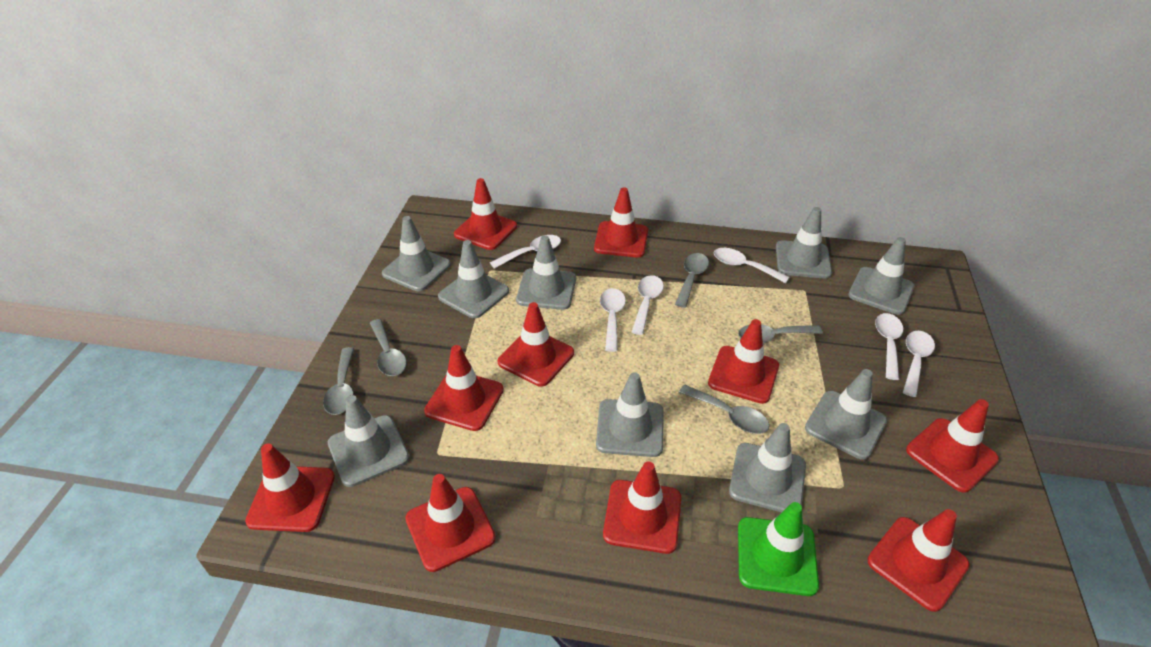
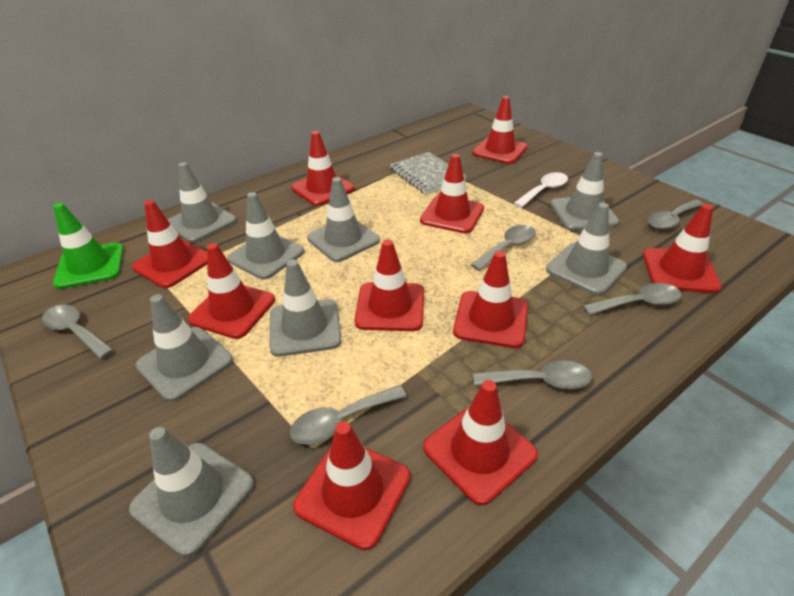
grey notebook: 0 -> 1
grey spoon: 5 -> 6
grey traffic cone: 9 -> 8
white spoon: 6 -> 1

